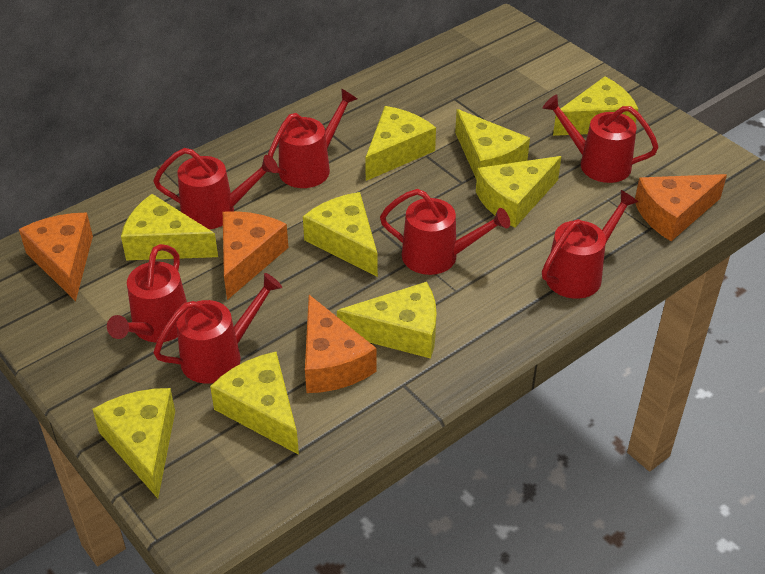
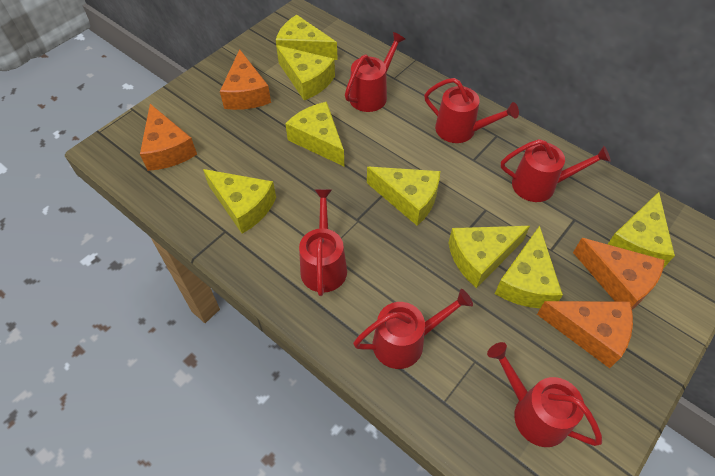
red watering can: 7 -> 6
yellow cheese: 9 -> 8

